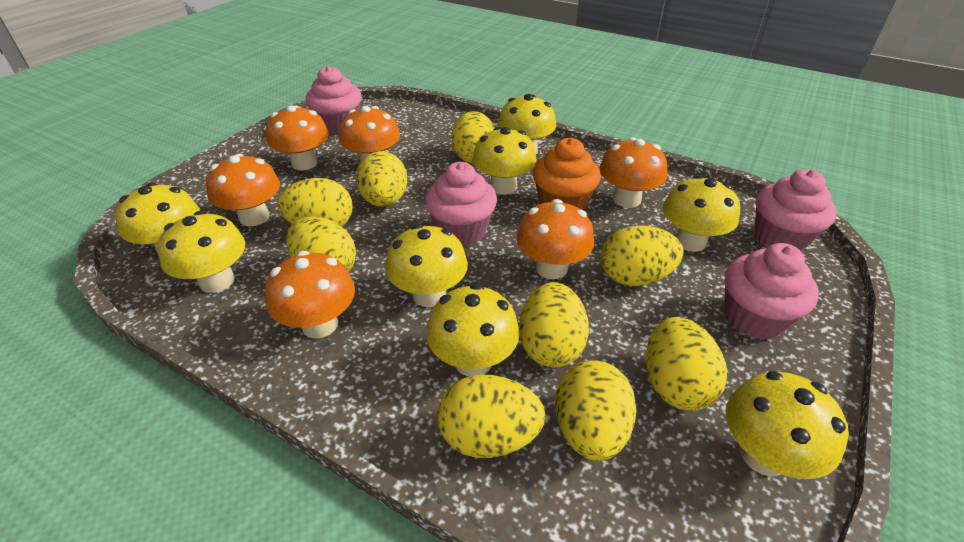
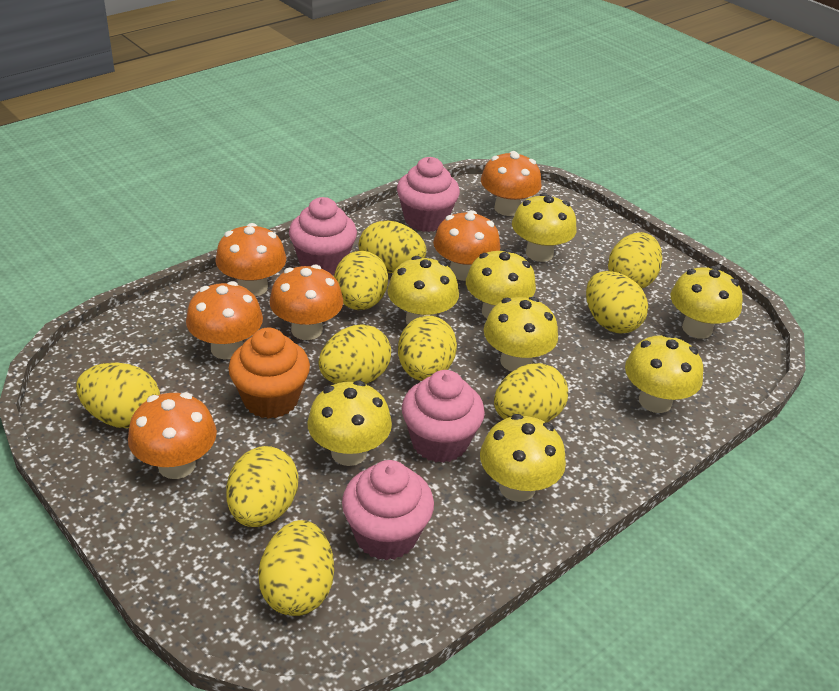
yellow egg: 9 -> 10

